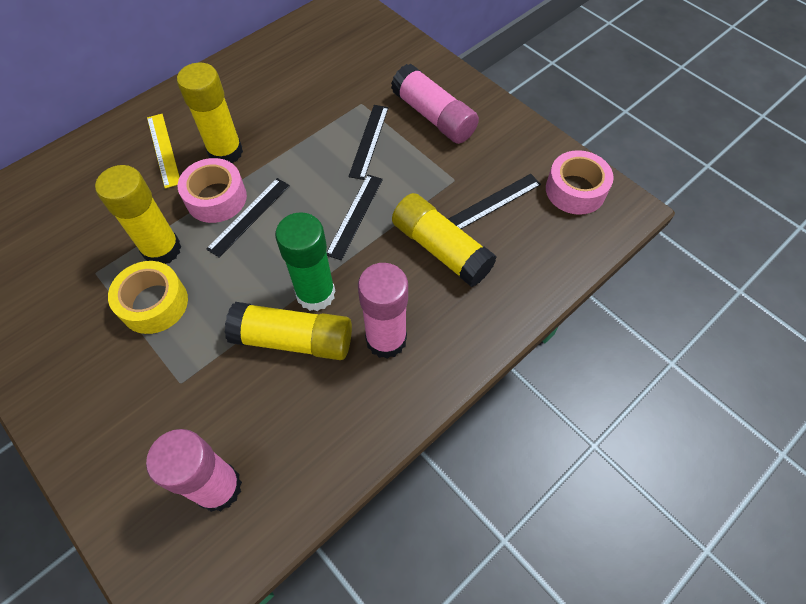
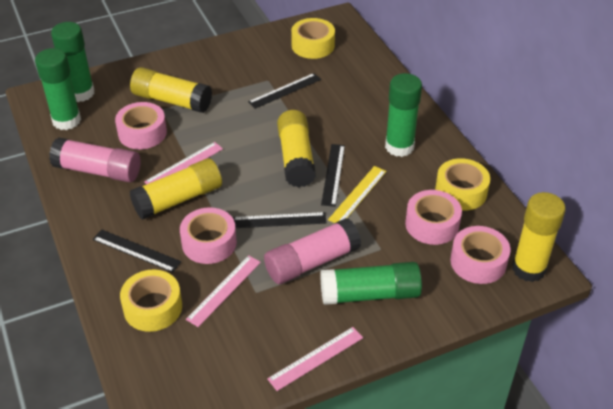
green glue stick: 1 -> 4
pink glue stick: 3 -> 2
pink ruler: 0 -> 3
pink tape: 2 -> 4
yellow tape: 1 -> 3

